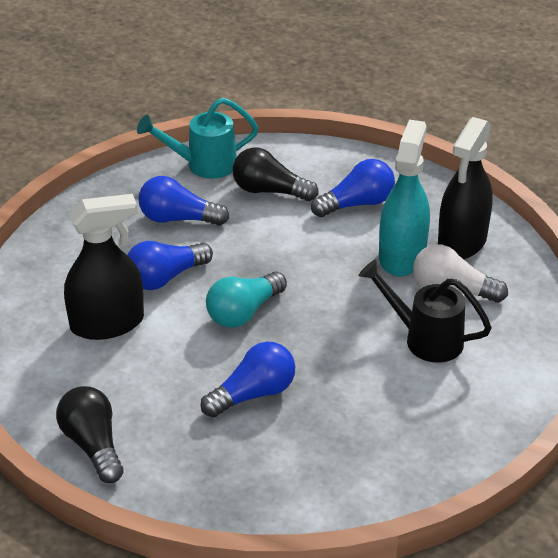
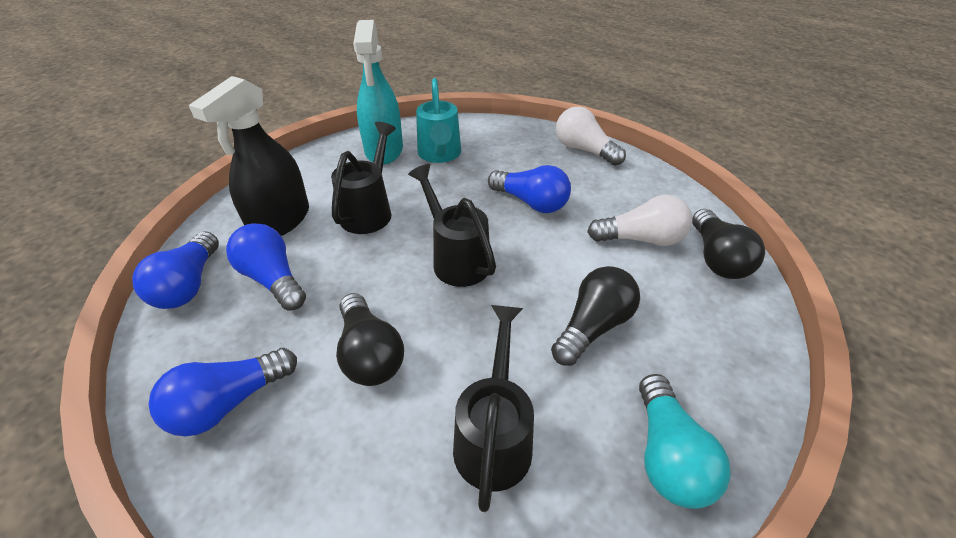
black light bulb: 2 -> 3
black spray bottle: 2 -> 1
black watering can: 1 -> 3
white light bulb: 1 -> 2

